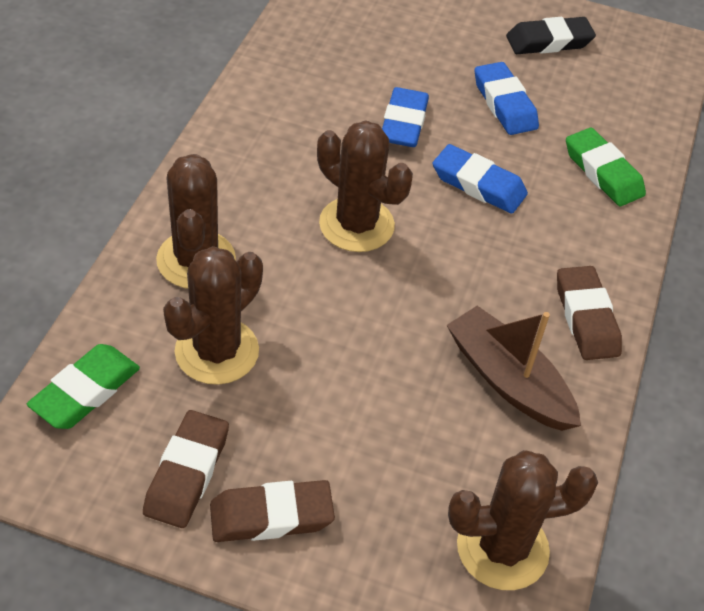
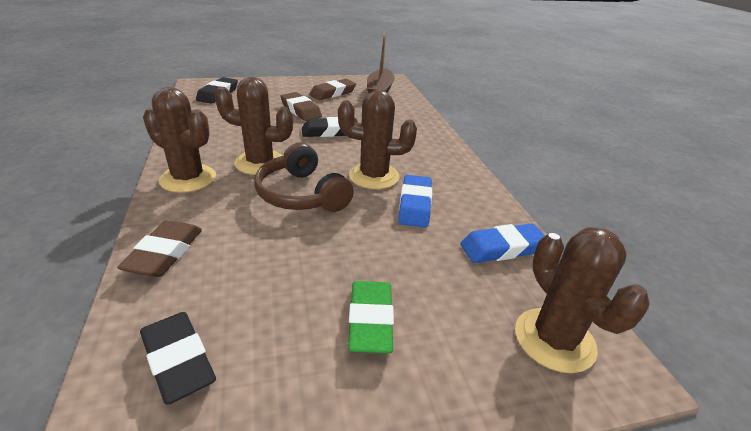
black eraser: 1 -> 3
blue eraser: 3 -> 2
brown headphones: 0 -> 1
green eraser: 2 -> 1

